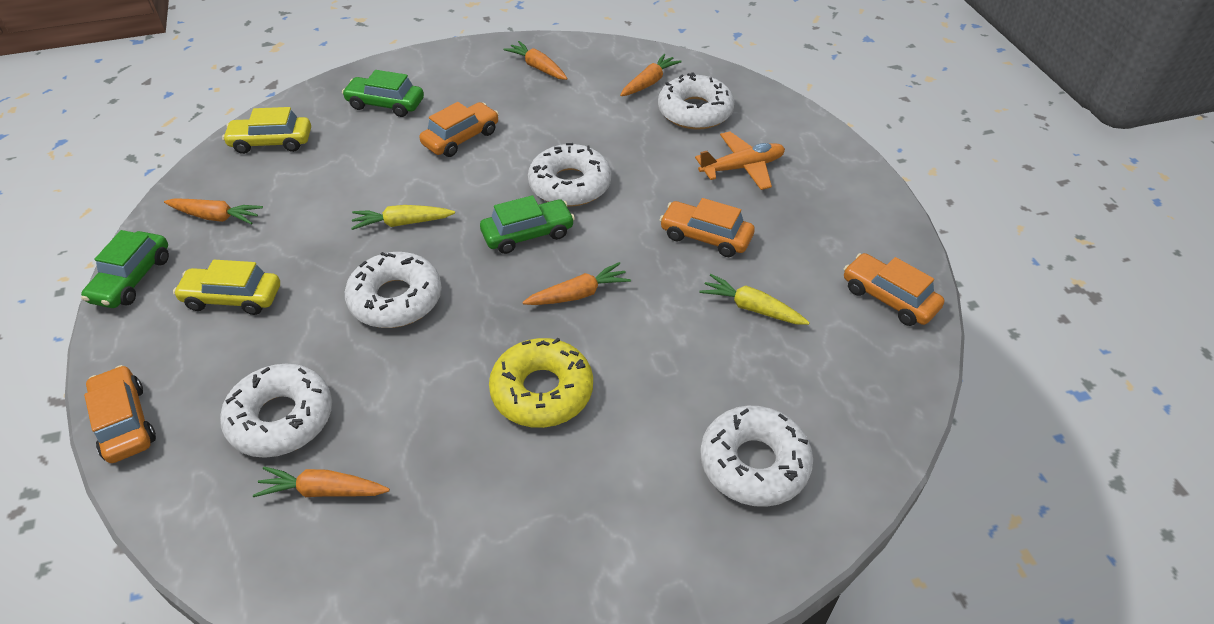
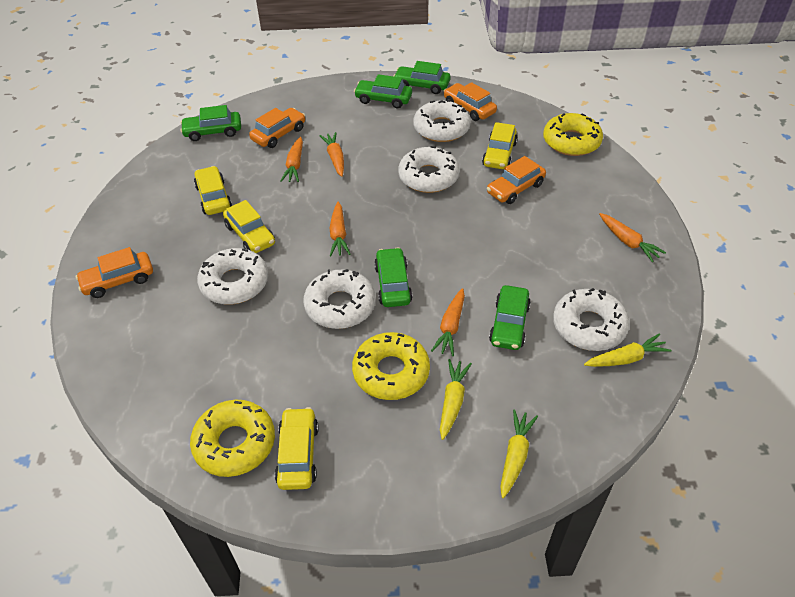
green car: 3 -> 5
orange plane: 1 -> 0
yellow car: 2 -> 4
yellow carrot: 2 -> 3
yellow donut: 1 -> 3

